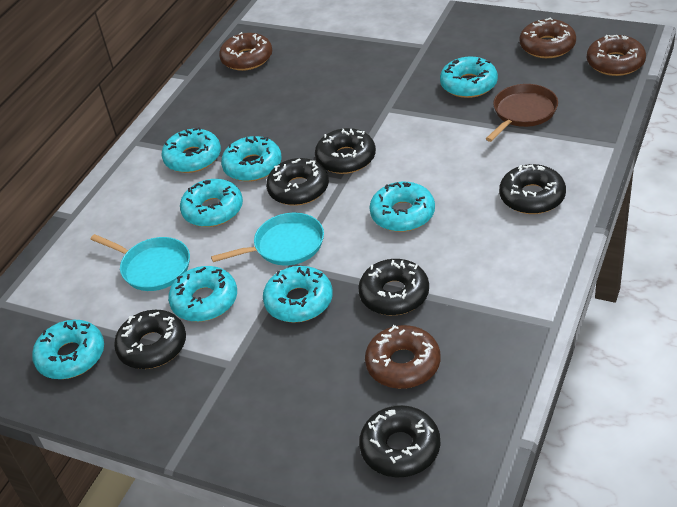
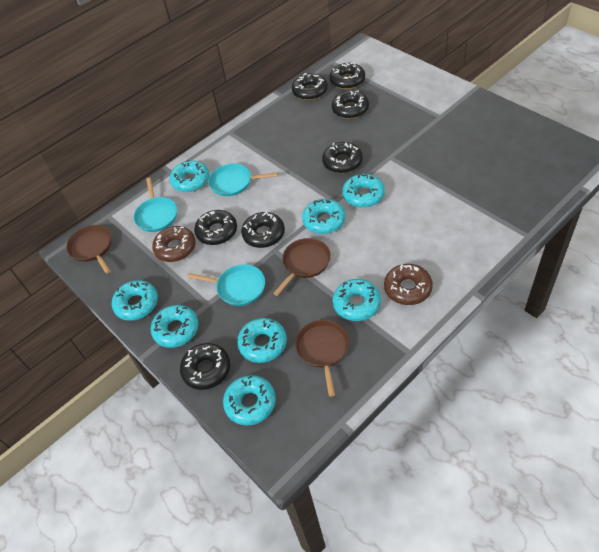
black donut: 6 -> 7
brown donut: 4 -> 2
brown pan: 1 -> 3
turquoise pan: 2 -> 3

